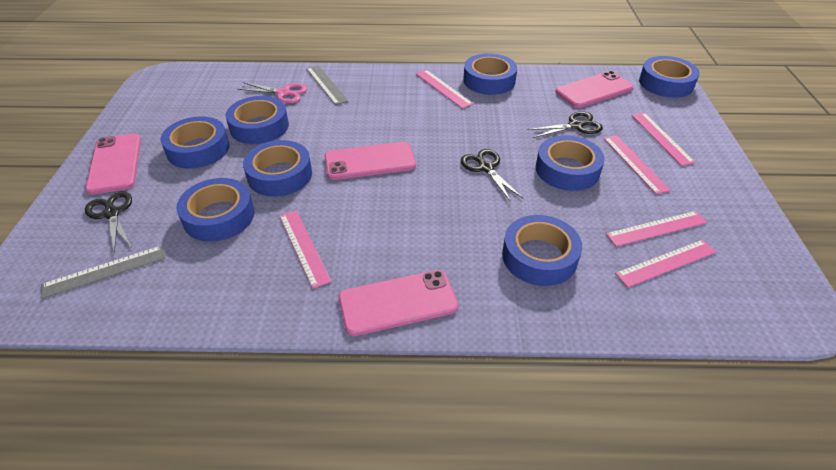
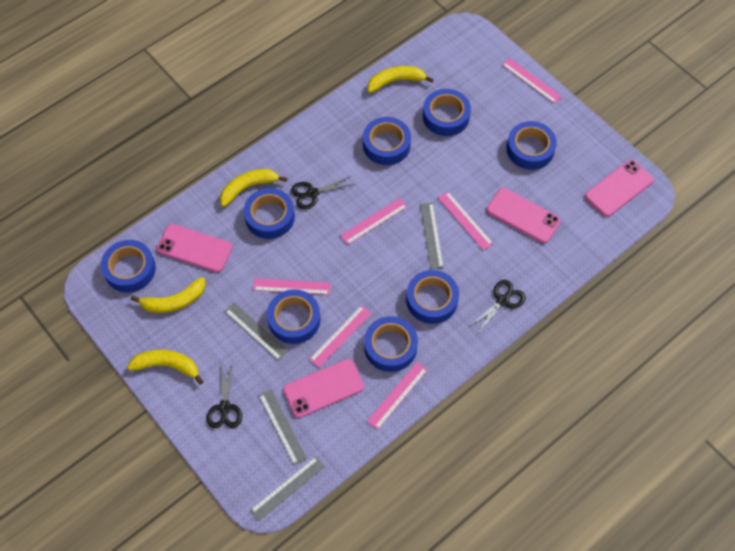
grey ruler: 2 -> 4
pink scissors: 1 -> 0
yellow banana: 0 -> 4

